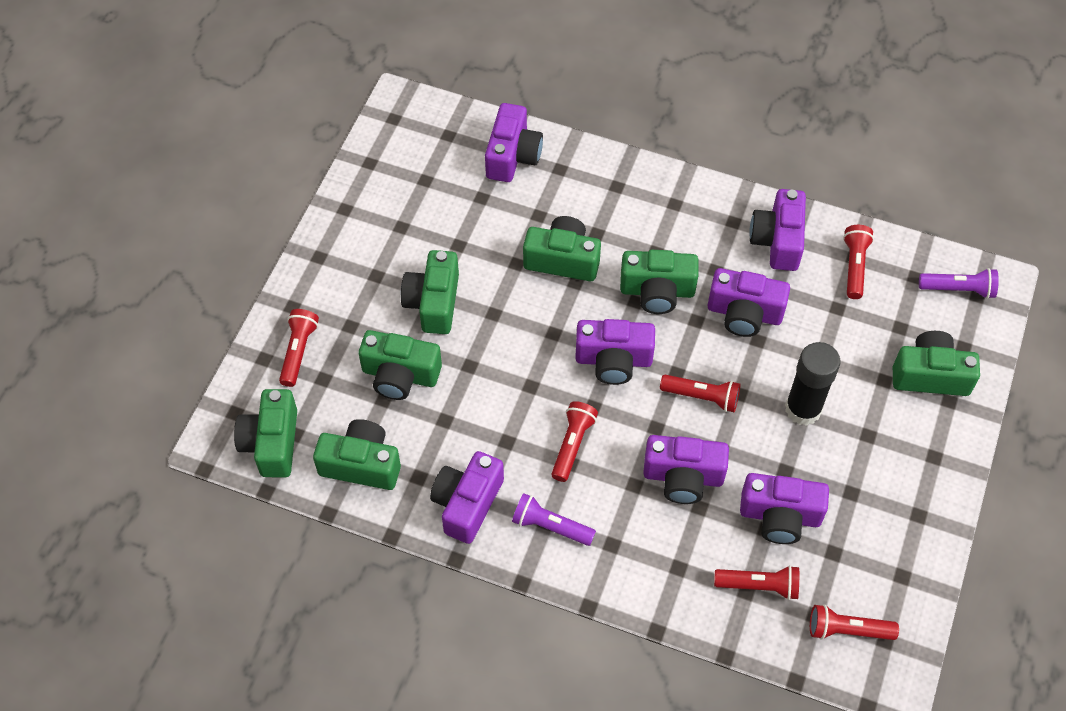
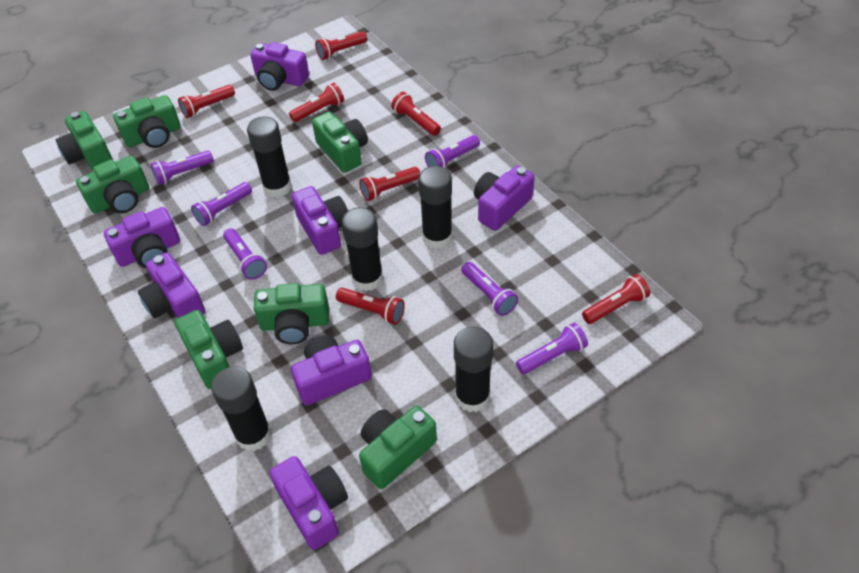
black glue stick: 1 -> 5
purple flashlight: 2 -> 6
red flashlight: 6 -> 7

